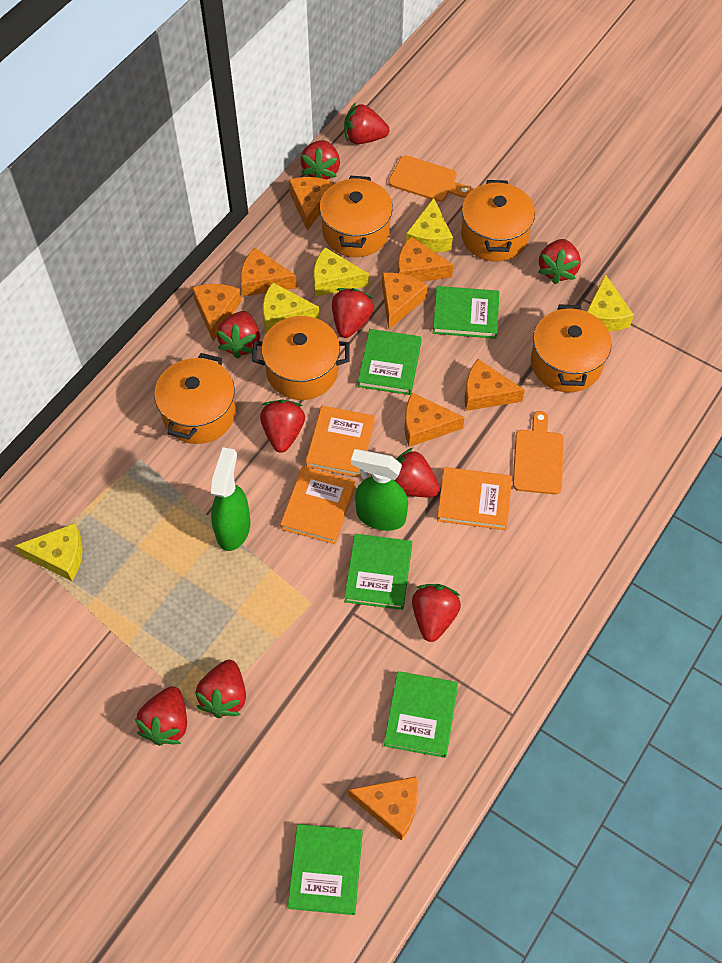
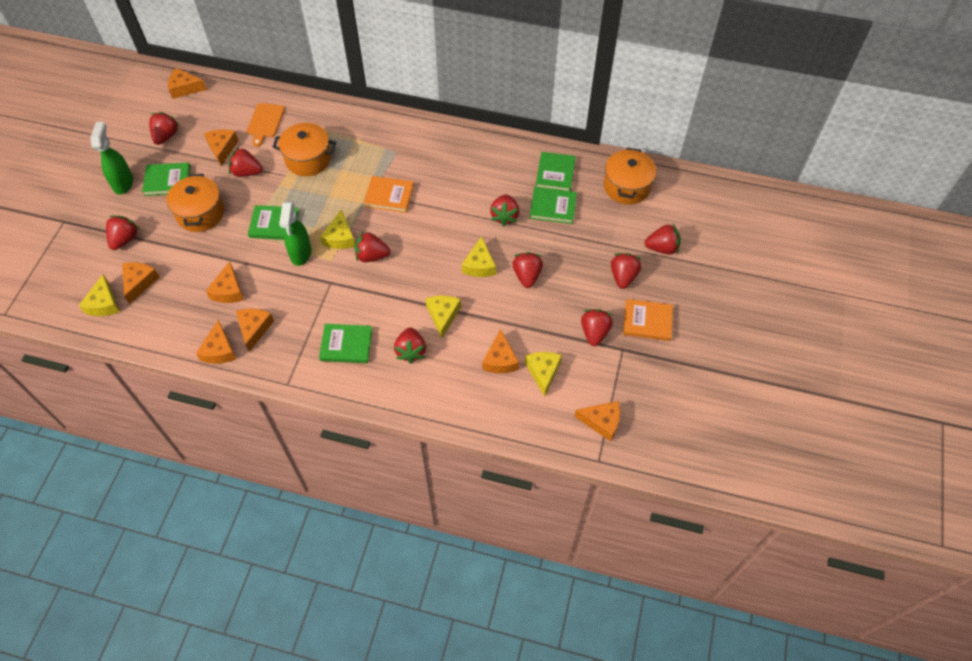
orange book: 3 -> 2
orange cutting board: 2 -> 1
orange pot: 5 -> 3

